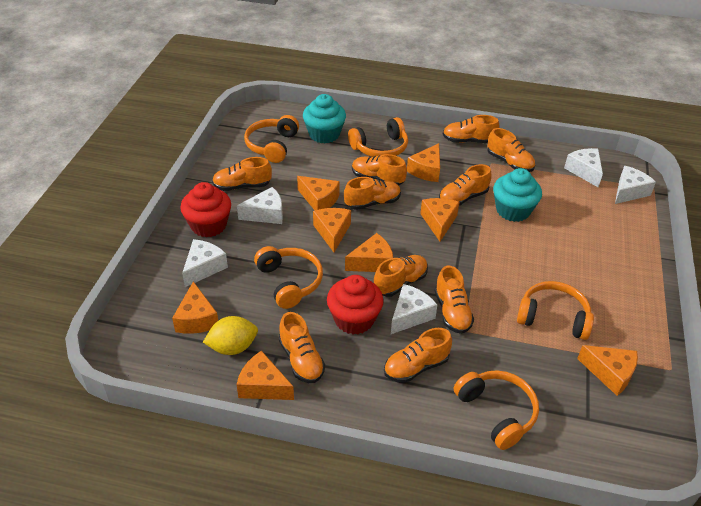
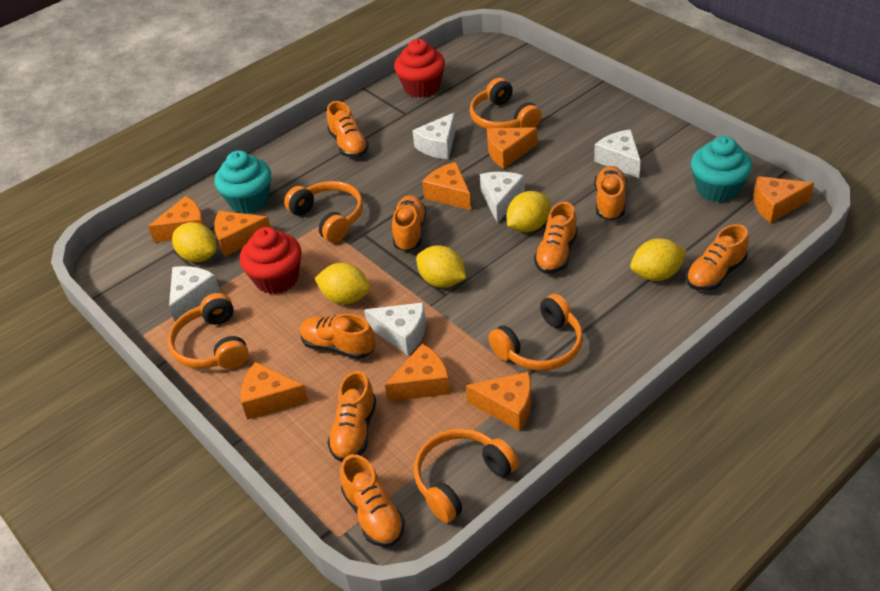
orange shoe: 10 -> 8
yellow lemon: 1 -> 5

